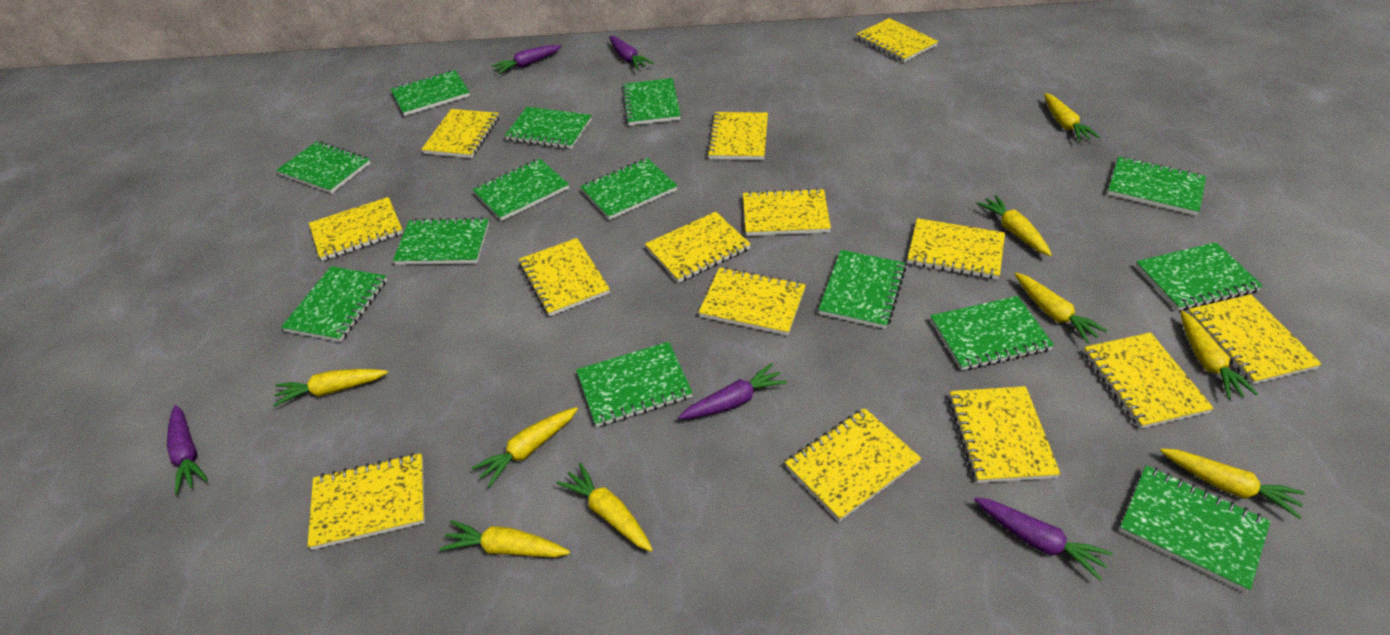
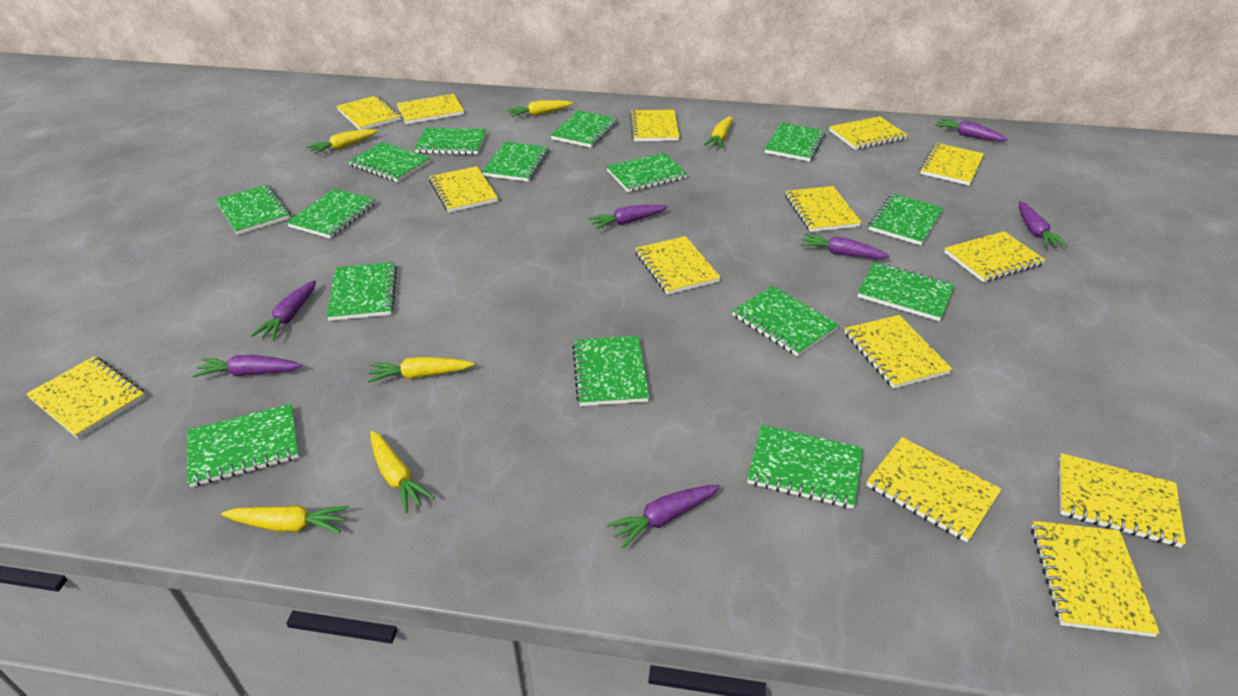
green notebook: 14 -> 15
purple carrot: 5 -> 7
yellow carrot: 9 -> 6

